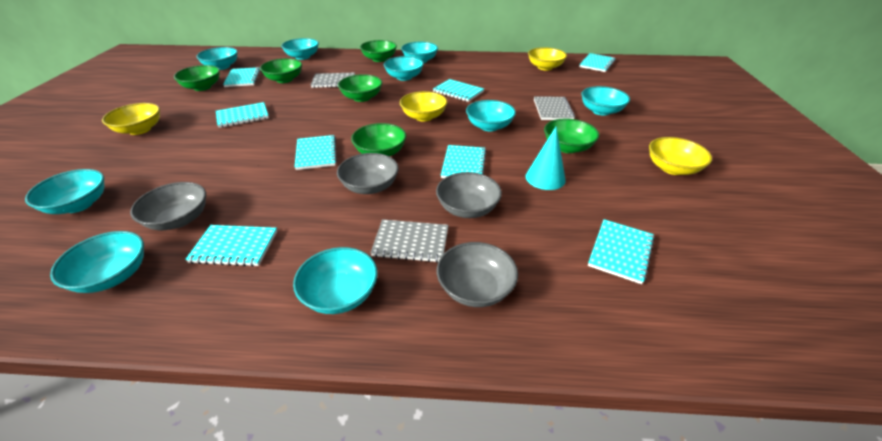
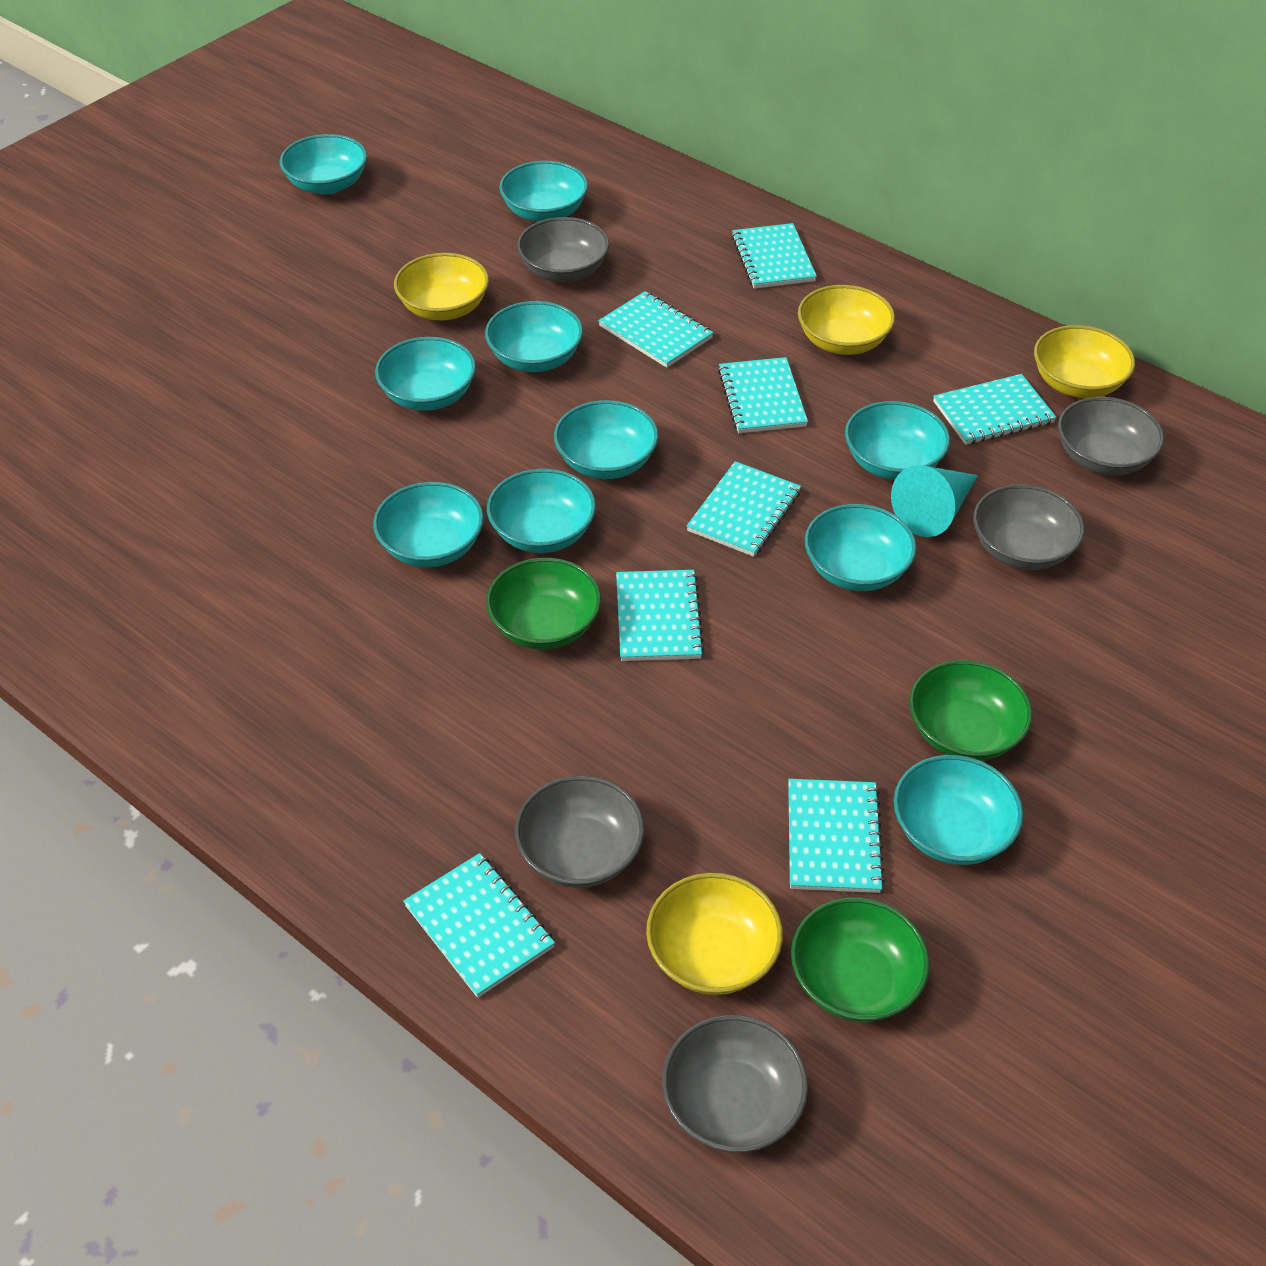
green bowl: 6 -> 3
grey bowl: 4 -> 5
grey notebook: 3 -> 0
turquoise bowl: 9 -> 10

